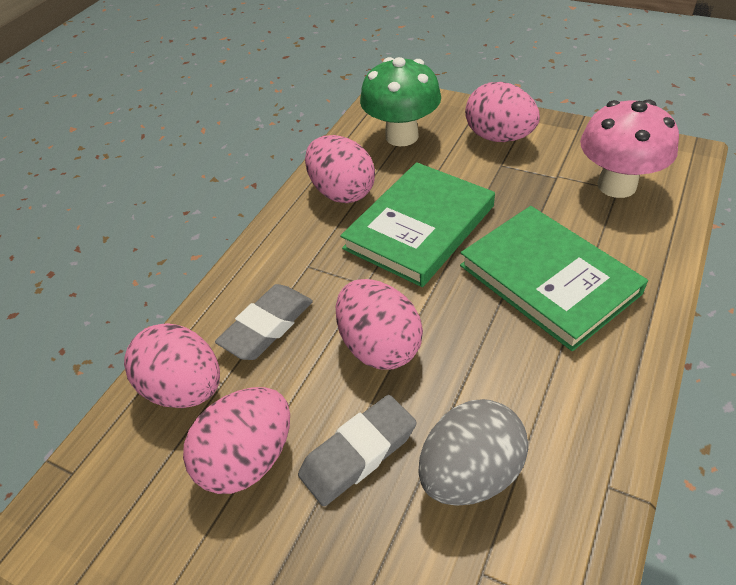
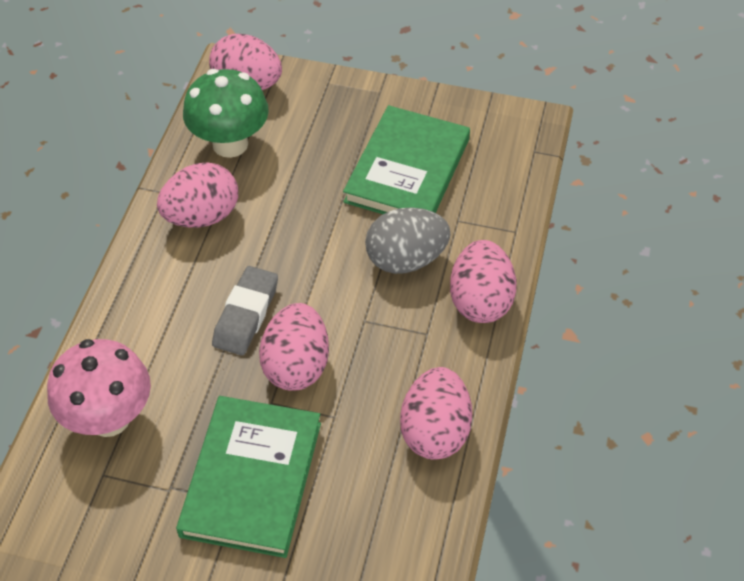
grey eraser: 2 -> 1

